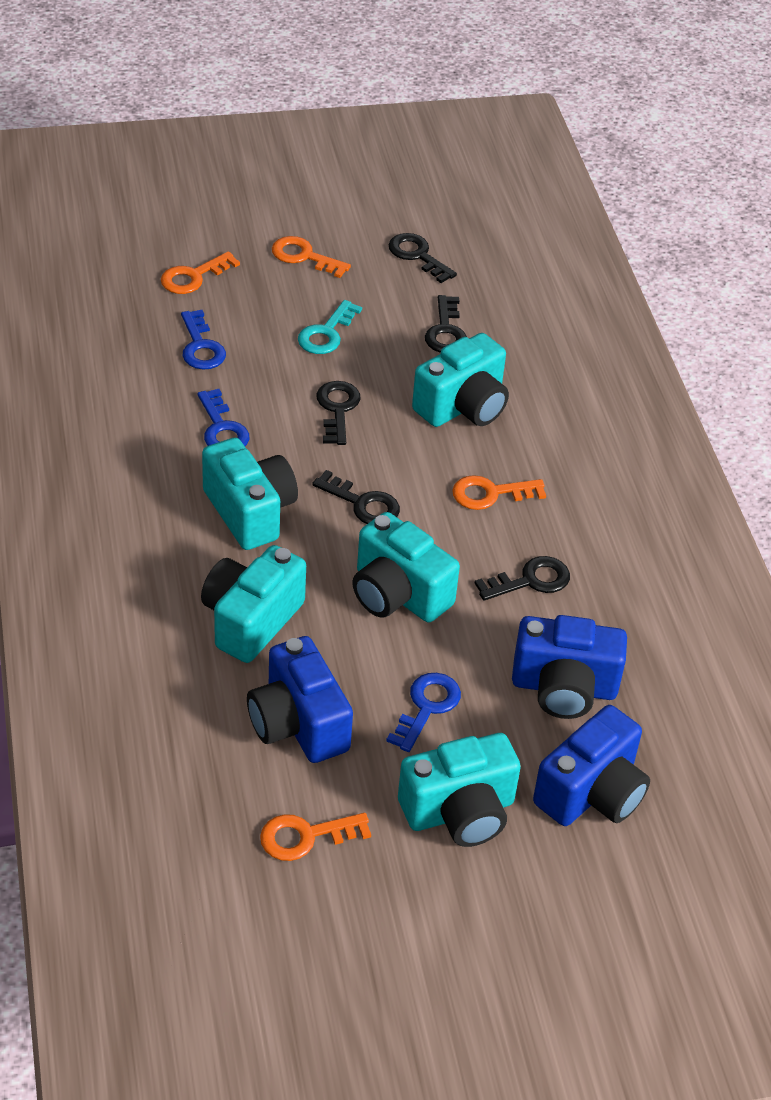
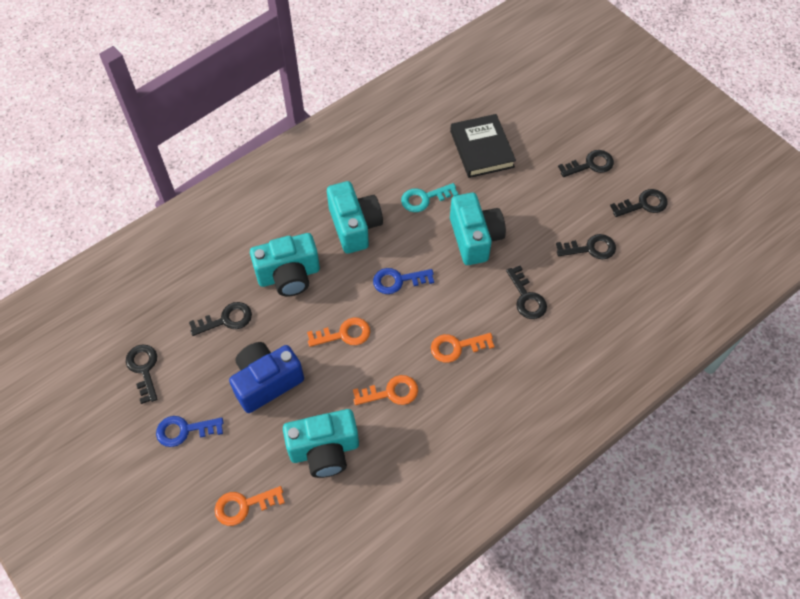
black book: 0 -> 1
black key: 5 -> 6
blue camera: 3 -> 1
blue key: 3 -> 2
turquoise camera: 5 -> 4

